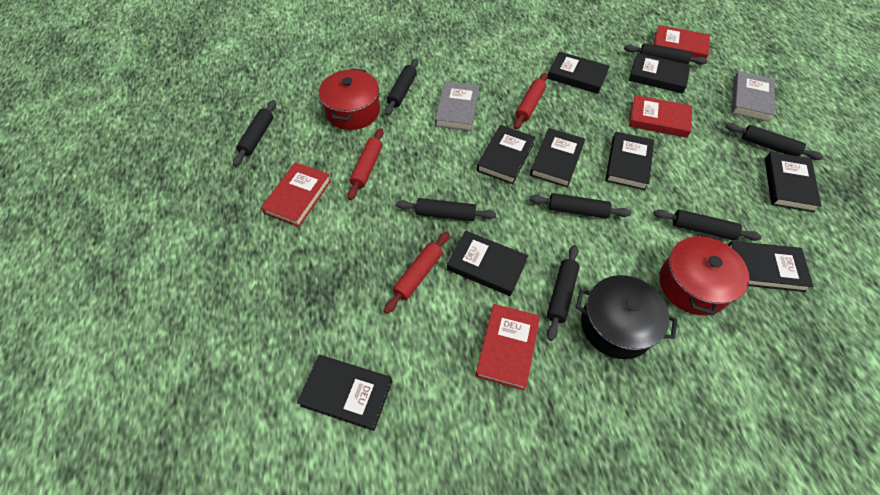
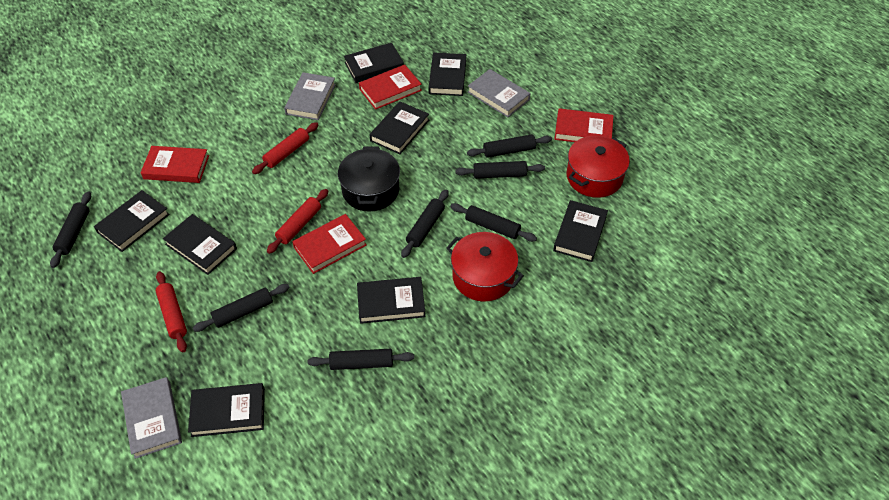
black book: 9 -> 8
black rolling pin: 8 -> 7
grey book: 2 -> 3

